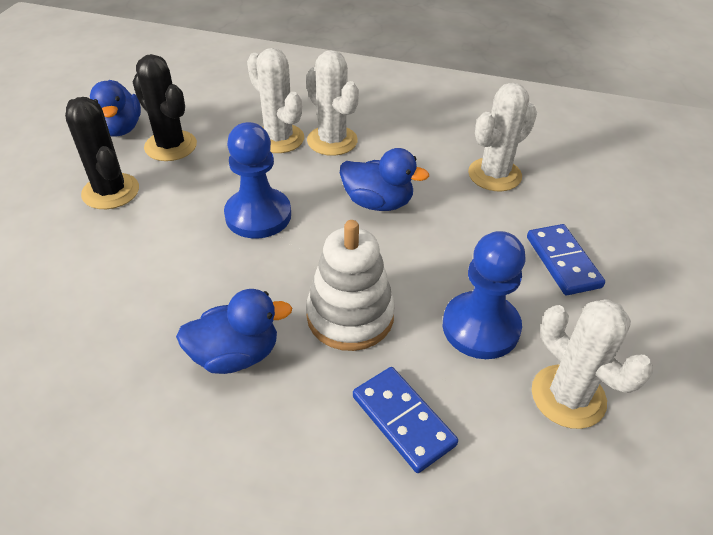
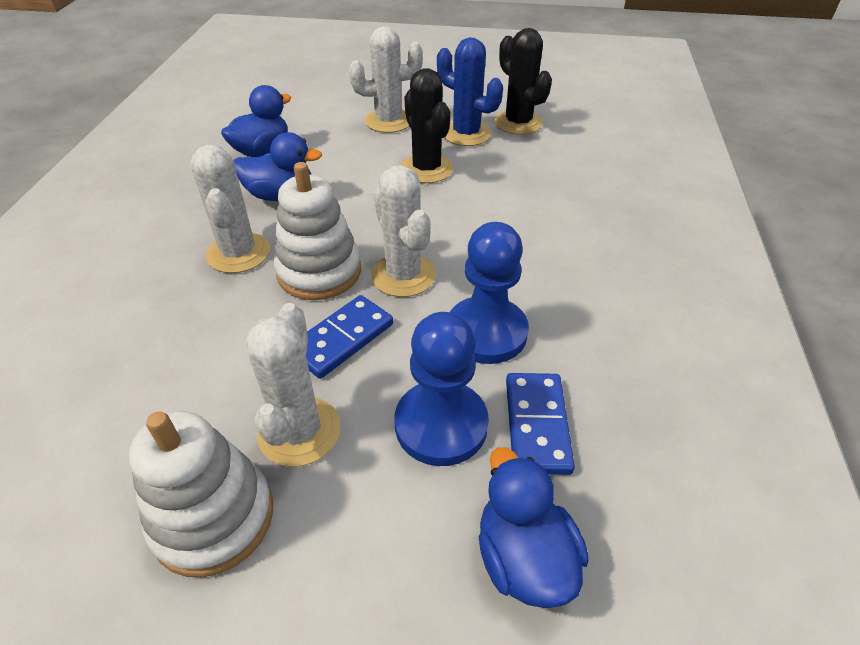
blue cactus: 0 -> 1
white stacking toy: 1 -> 2

